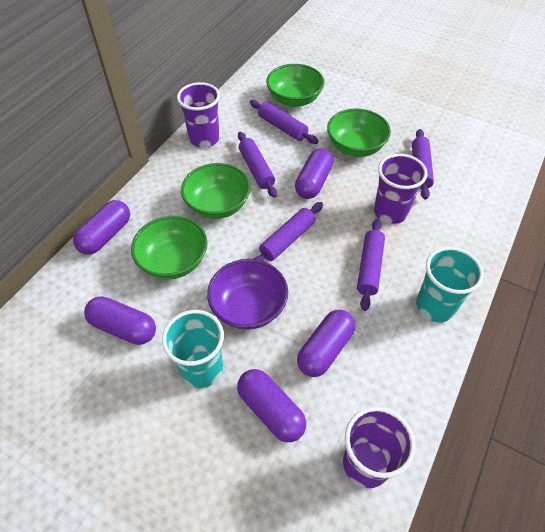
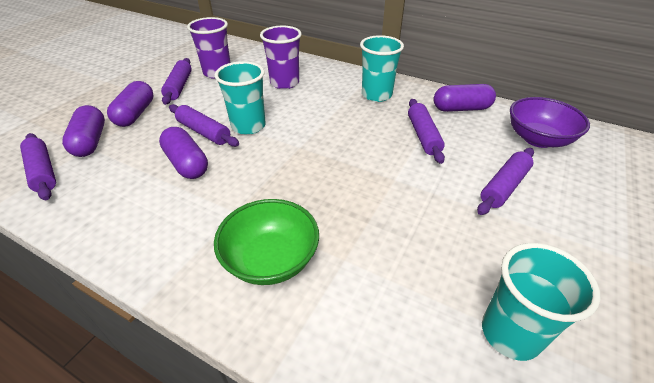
green bowl: 4 -> 1
purple capsule: 5 -> 4
purple cup: 3 -> 2
turquoise cup: 2 -> 3

